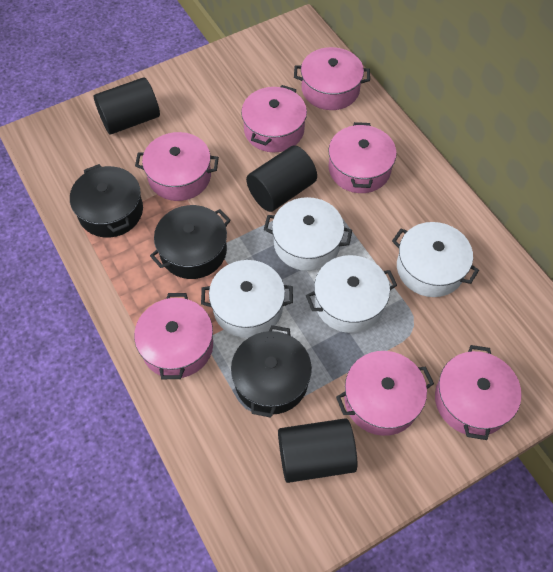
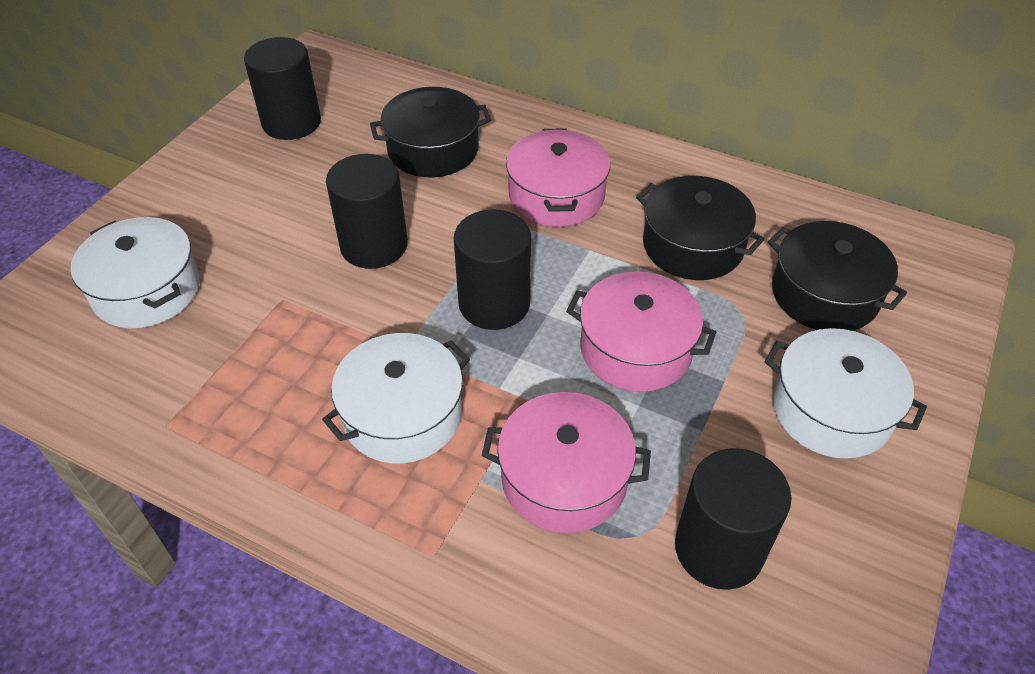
black cylinder: 3 -> 4
pink pot: 7 -> 3
white pot: 4 -> 3

